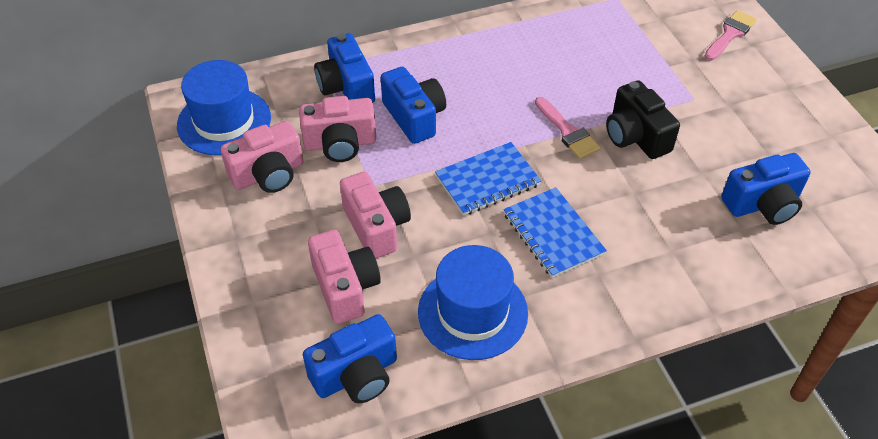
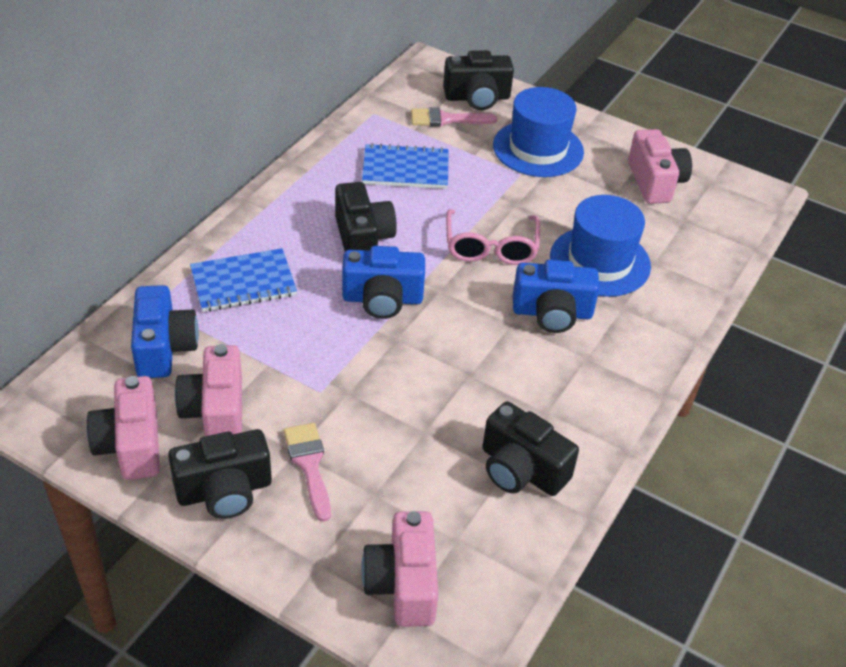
black camera: 1 -> 4
blue camera: 4 -> 3
pink glasses: 0 -> 1

